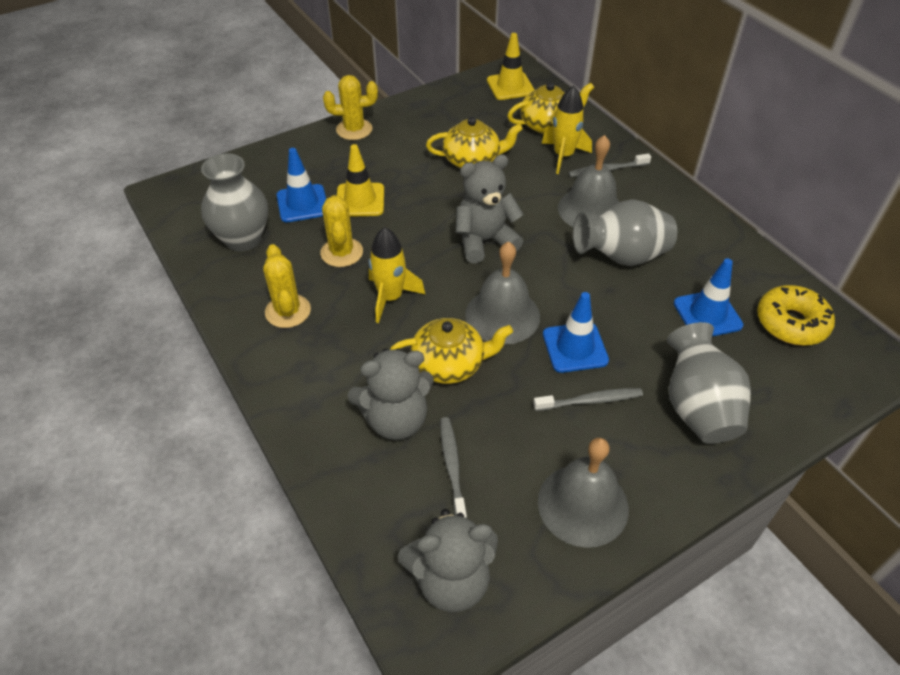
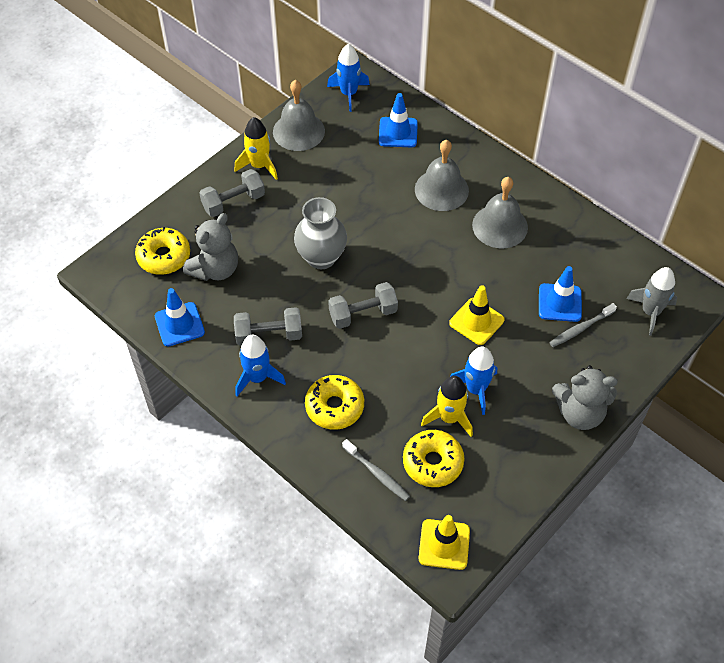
blue rocket: 0 -> 3
grey dumbbell: 0 -> 3
grey rocket: 0 -> 1
grey teddy bear: 3 -> 2
grey toothbrush: 3 -> 2
grey vase: 3 -> 1
yellow cactus: 3 -> 0
yellow donut: 1 -> 3
yellow teapot: 3 -> 0

